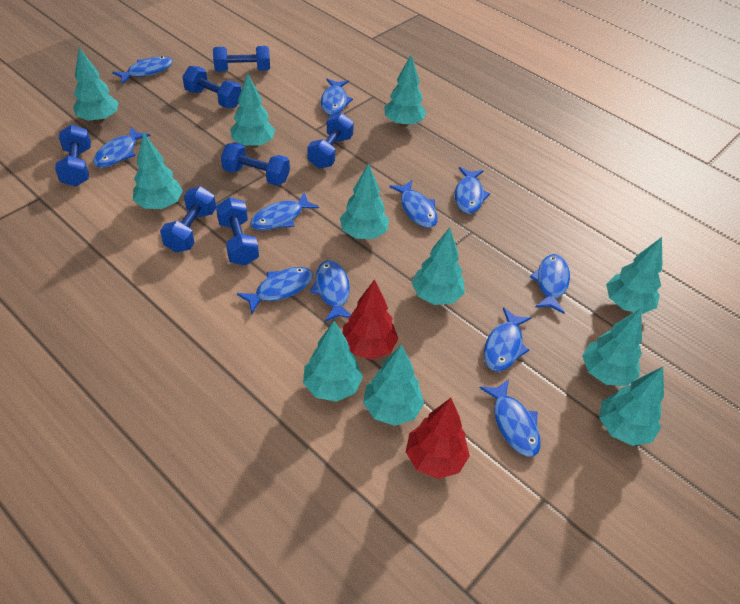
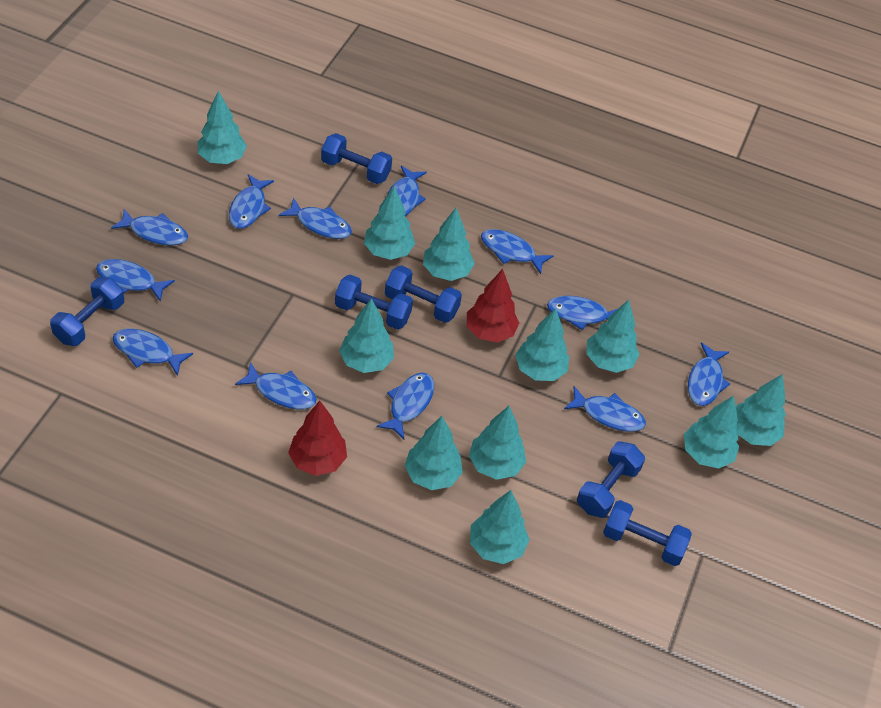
blue dumbbell: 7 -> 6
blue fish: 11 -> 12

